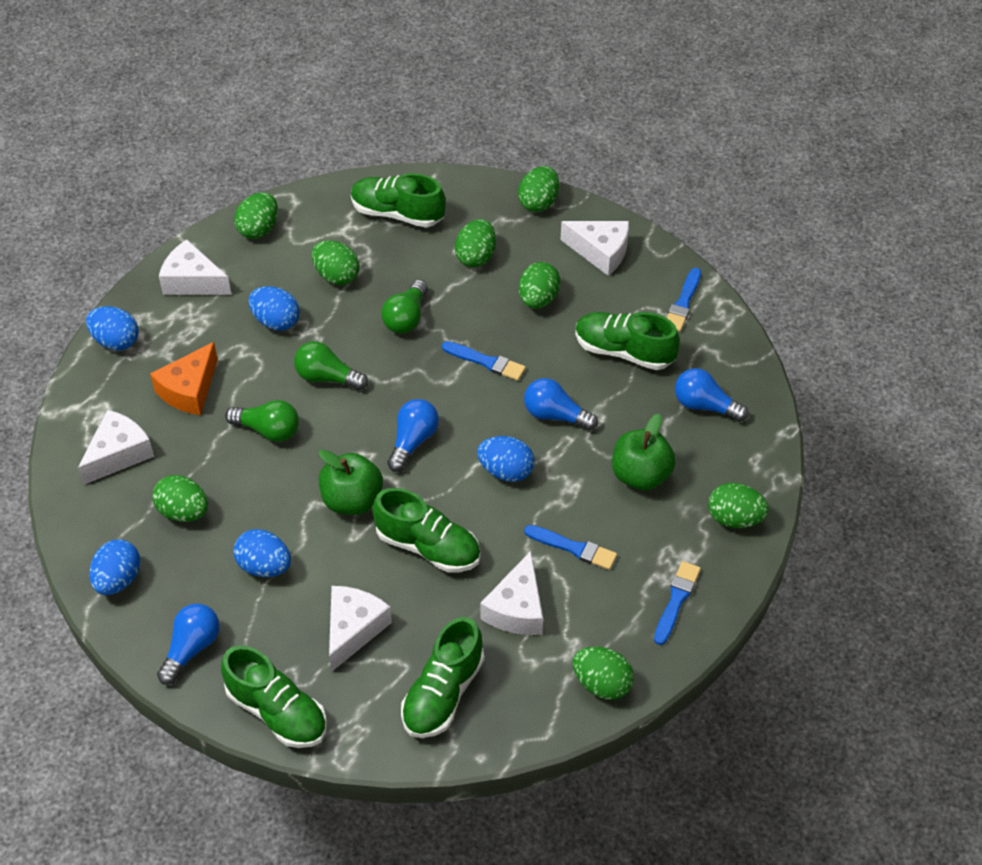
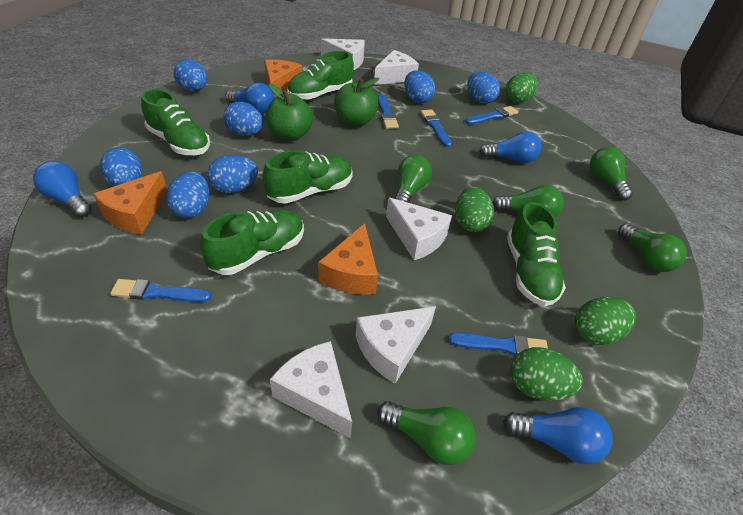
blue brush: 4 -> 5
blue egg: 5 -> 7
green egg: 8 -> 4
green light bulb: 3 -> 5
orange cheese: 1 -> 3

